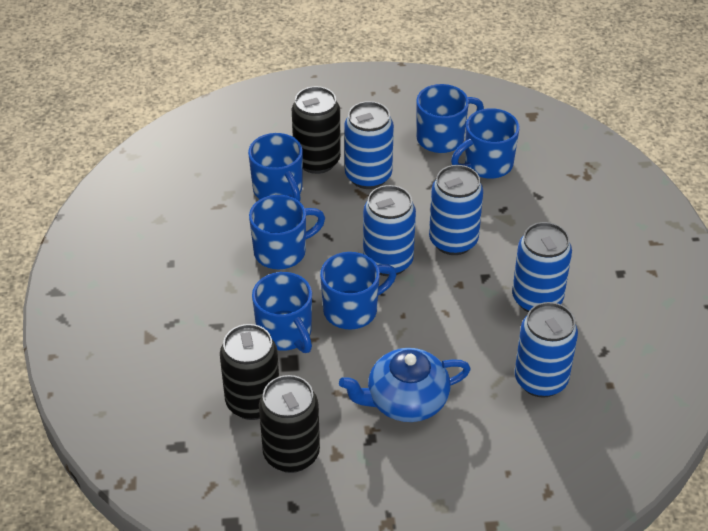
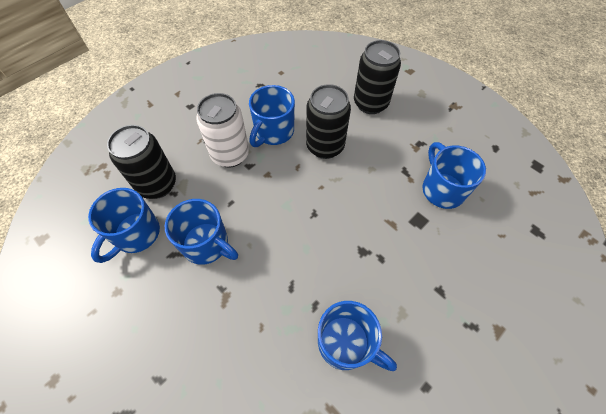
blue can: 5 -> 0
blue mug: 6 -> 5
blue teapot: 1 -> 0
white can: 0 -> 1

